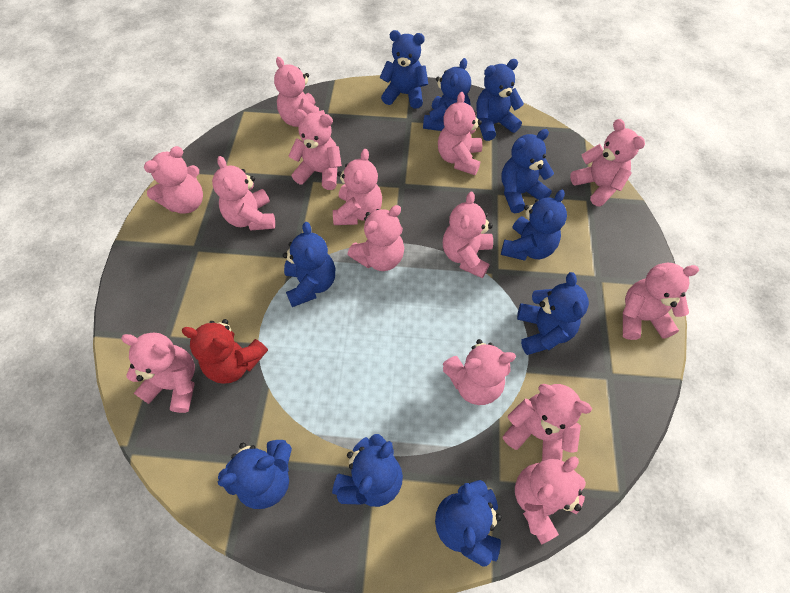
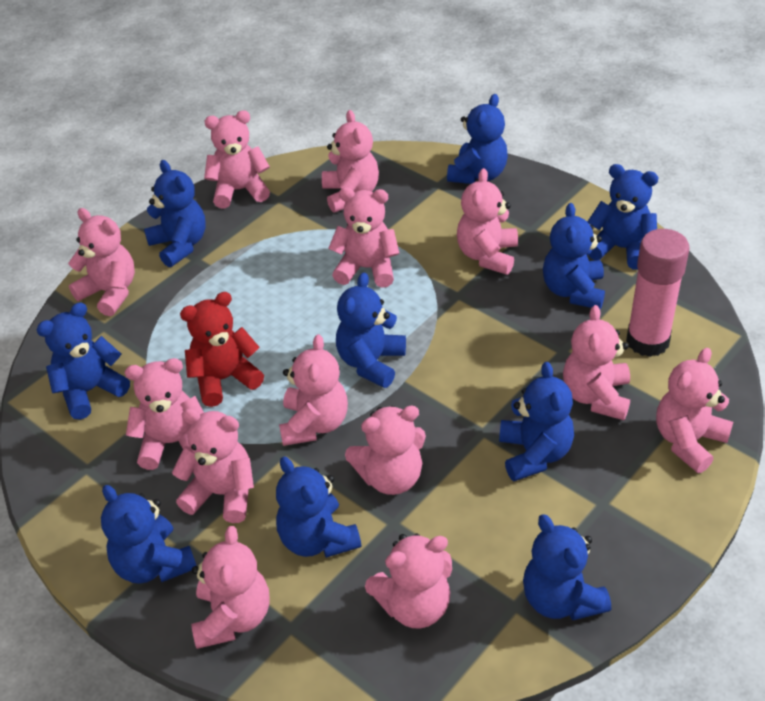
pink glue stick: 0 -> 1
pink teddy bear: 14 -> 13

